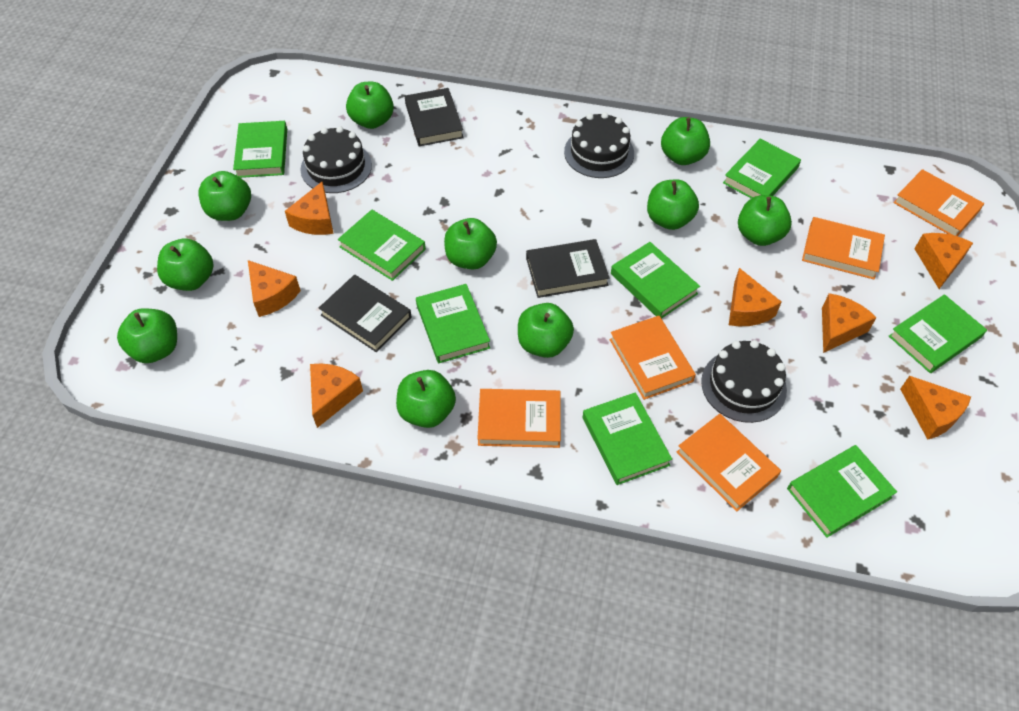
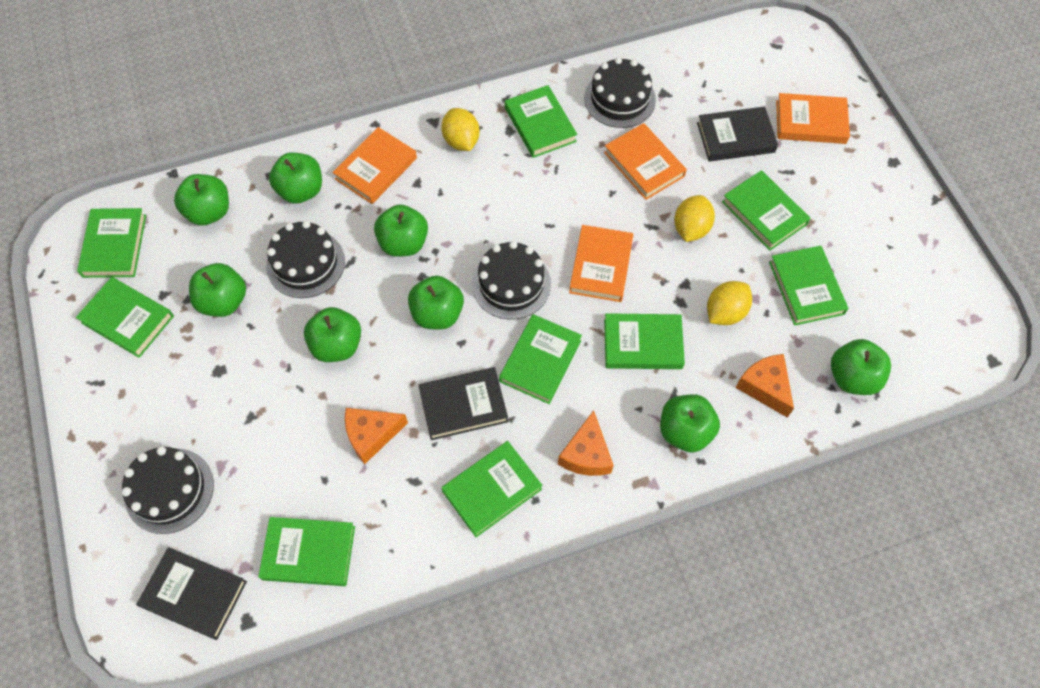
black cake: 3 -> 4
green apple: 10 -> 8
green book: 8 -> 9
orange book: 5 -> 4
orange cheese: 7 -> 3
yellow lemon: 0 -> 3

